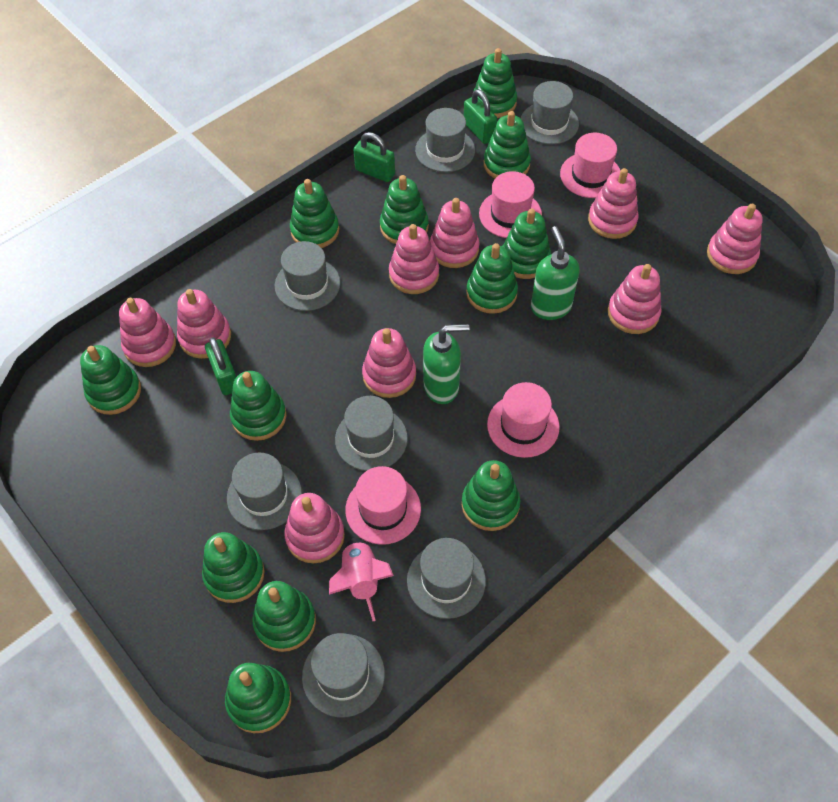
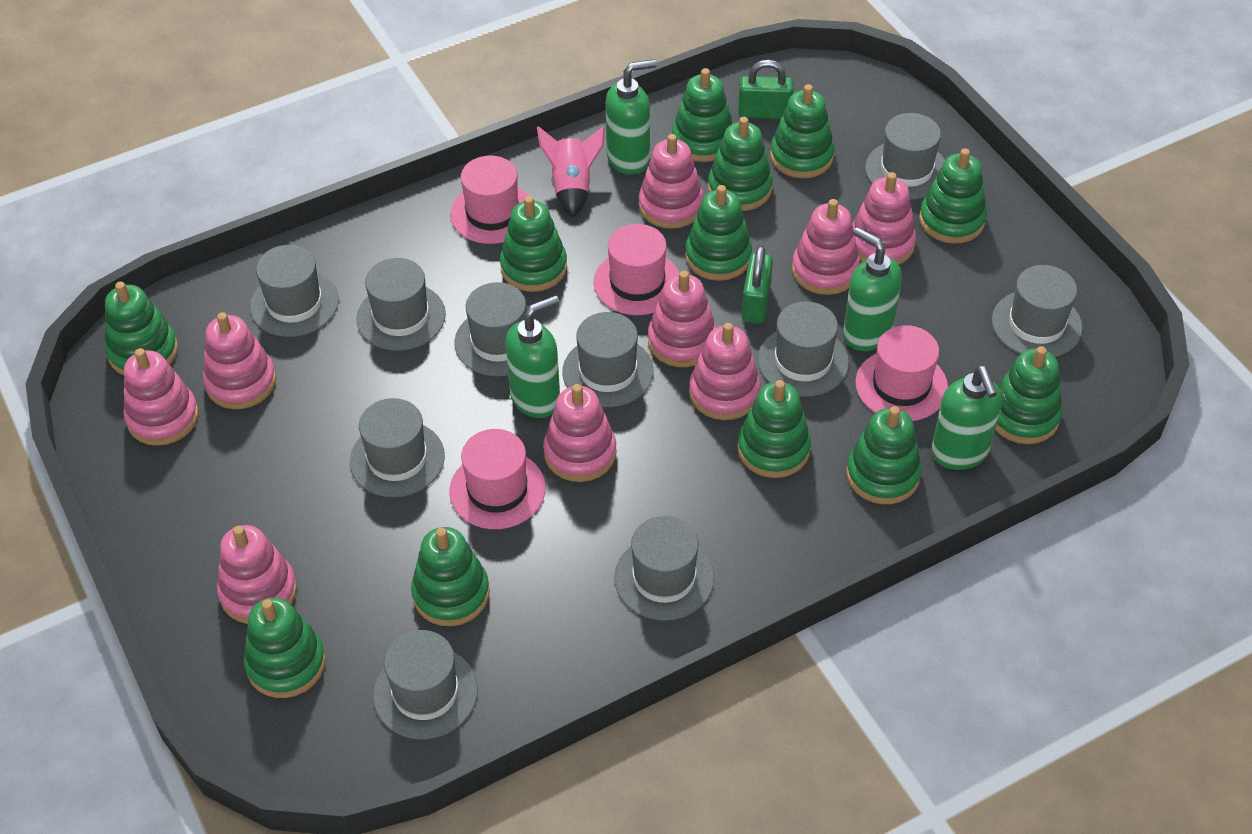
green padlock: 3 -> 2
green soap dispenser: 2 -> 4
grey hat: 7 -> 10

